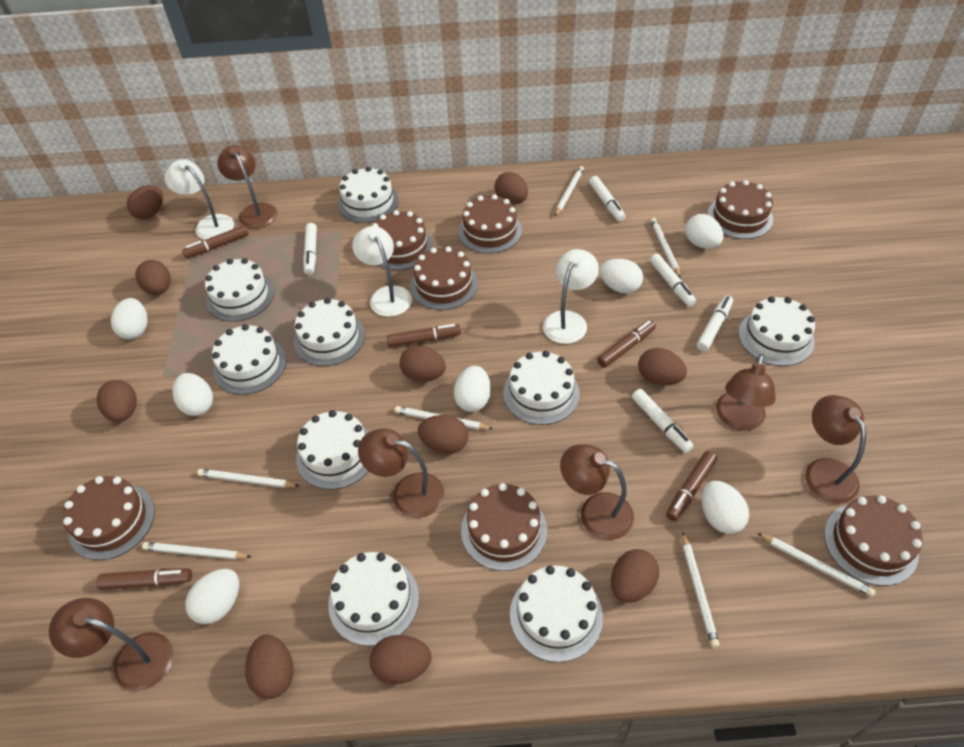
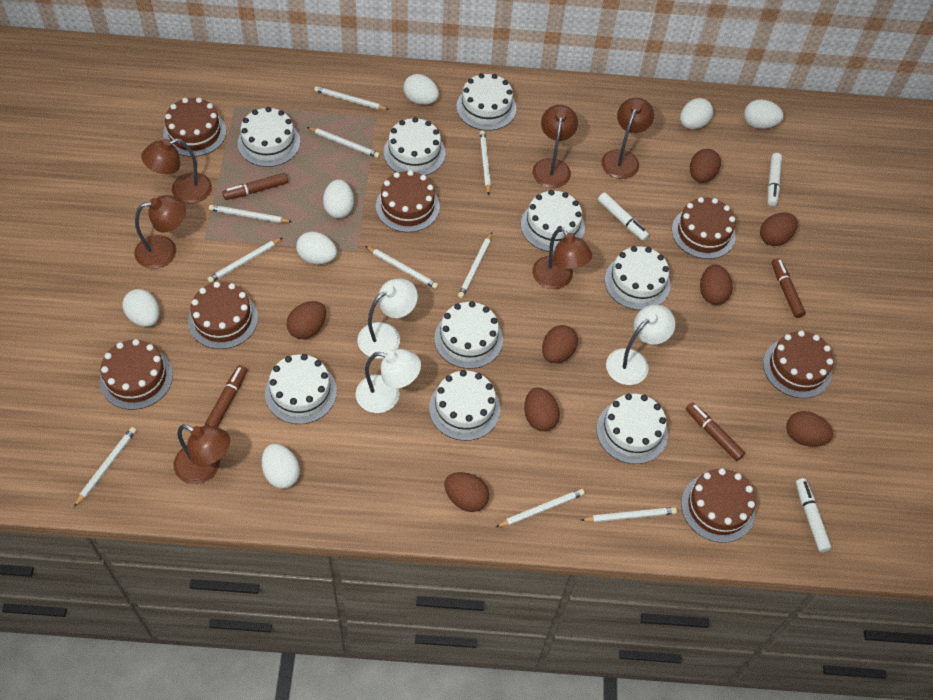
brown egg: 10 -> 8
brown marker: 5 -> 4
white marker: 5 -> 3
white pencil: 7 -> 10

